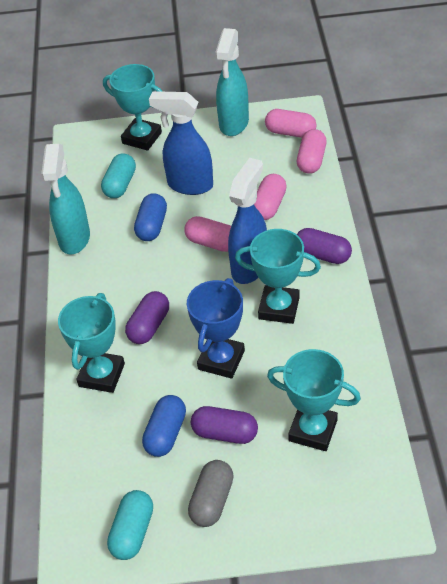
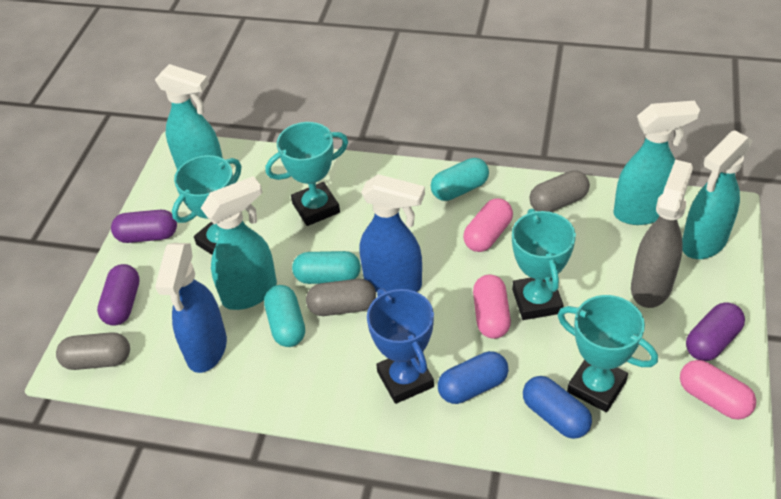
grey capsule: 1 -> 3
grey spray bottle: 0 -> 1
pink capsule: 4 -> 3
turquoise capsule: 2 -> 3
turquoise spray bottle: 2 -> 4

